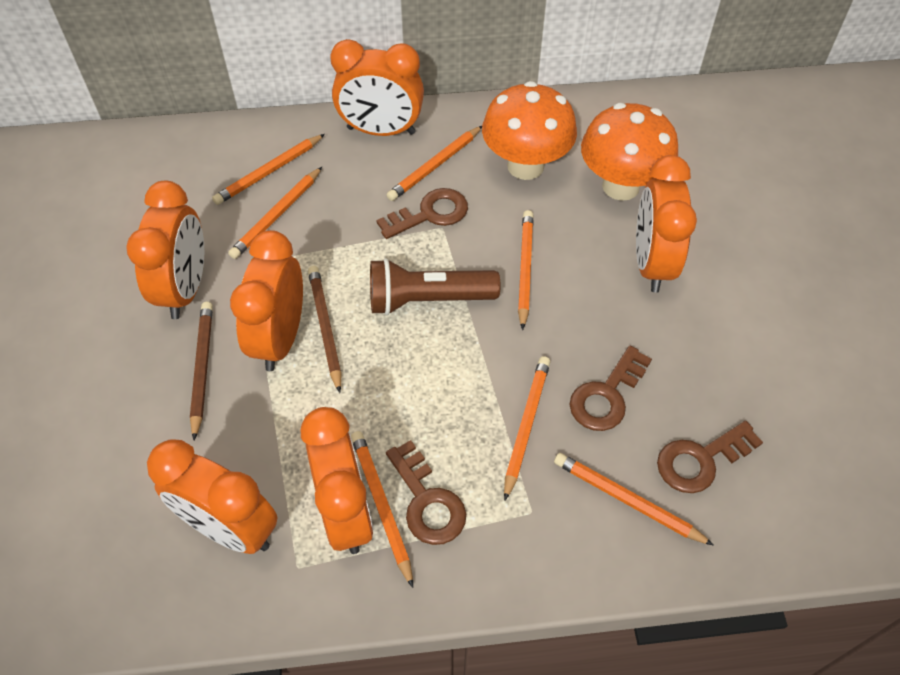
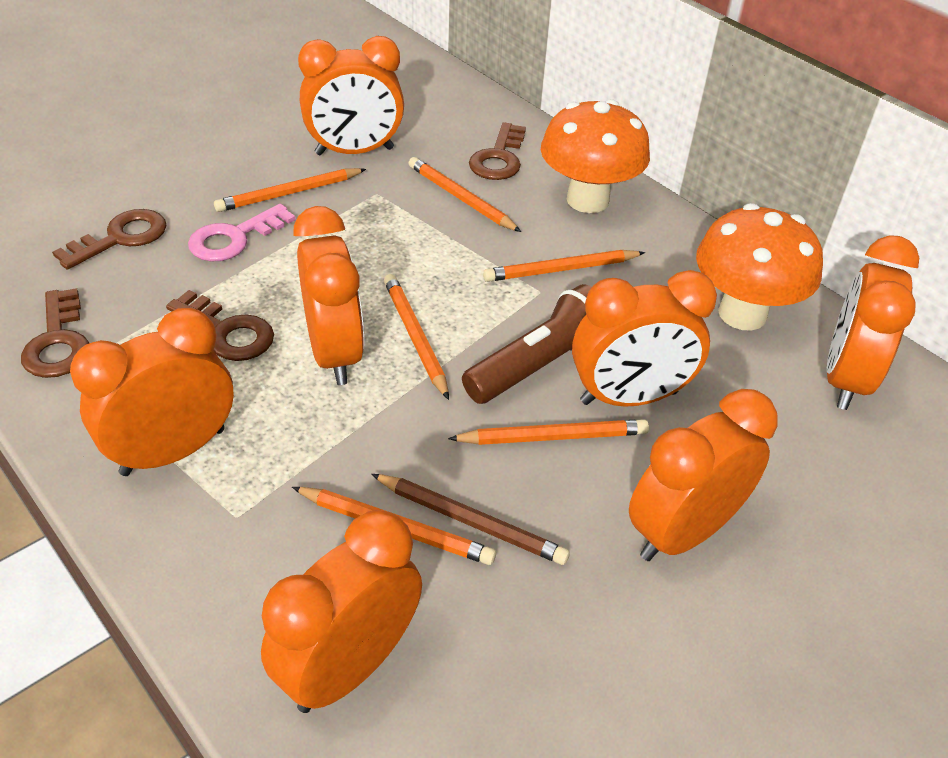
brown pencil: 2 -> 1
orange clock: 6 -> 7
orange pencil: 7 -> 6
pink key: 0 -> 1

